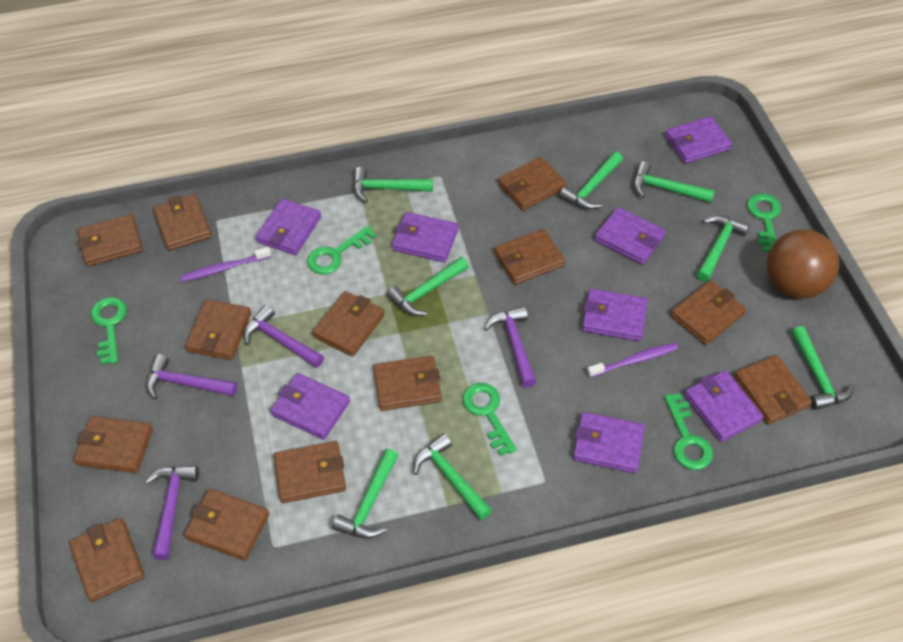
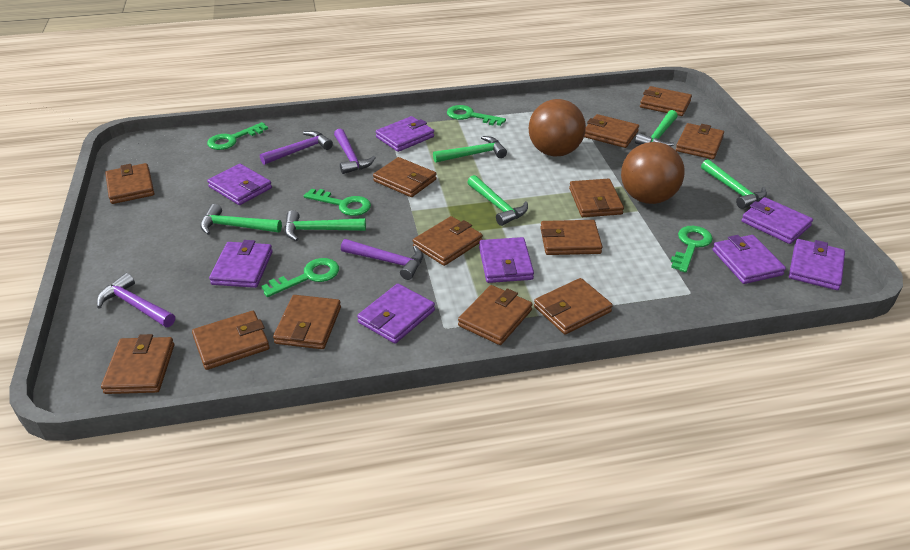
brown ball: 1 -> 2
green hammer: 8 -> 6
purple toothbrush: 2 -> 0

